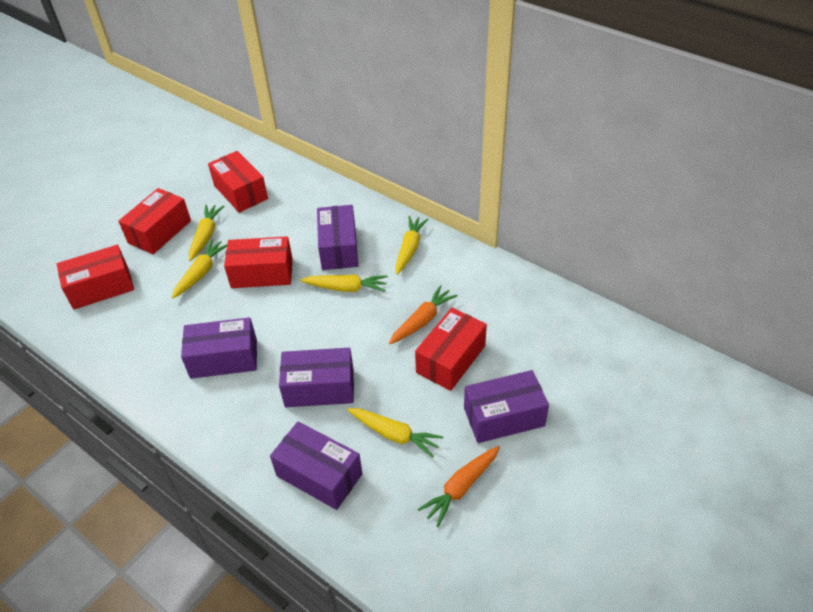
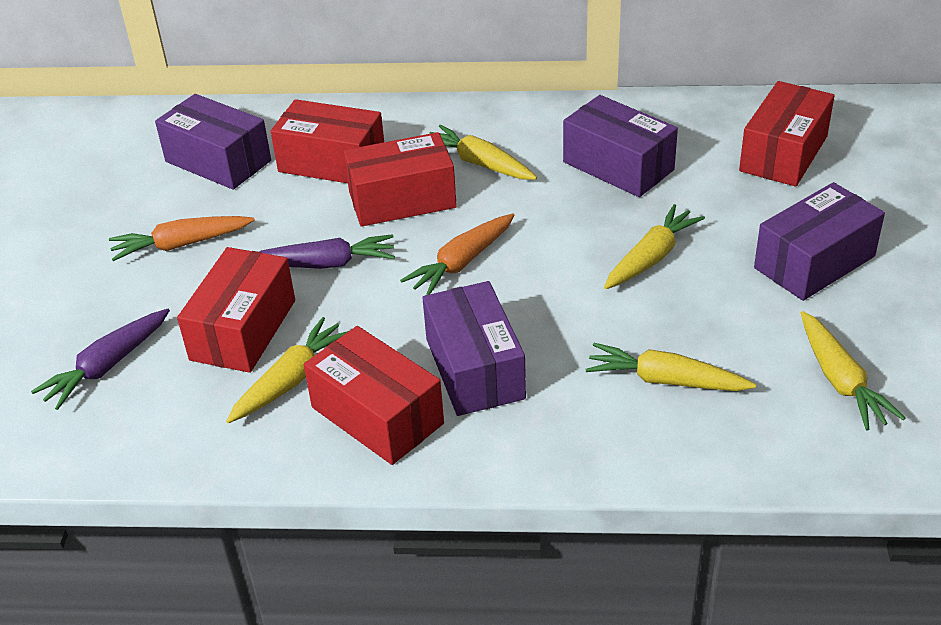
purple box: 5 -> 4
purple carrot: 0 -> 2

